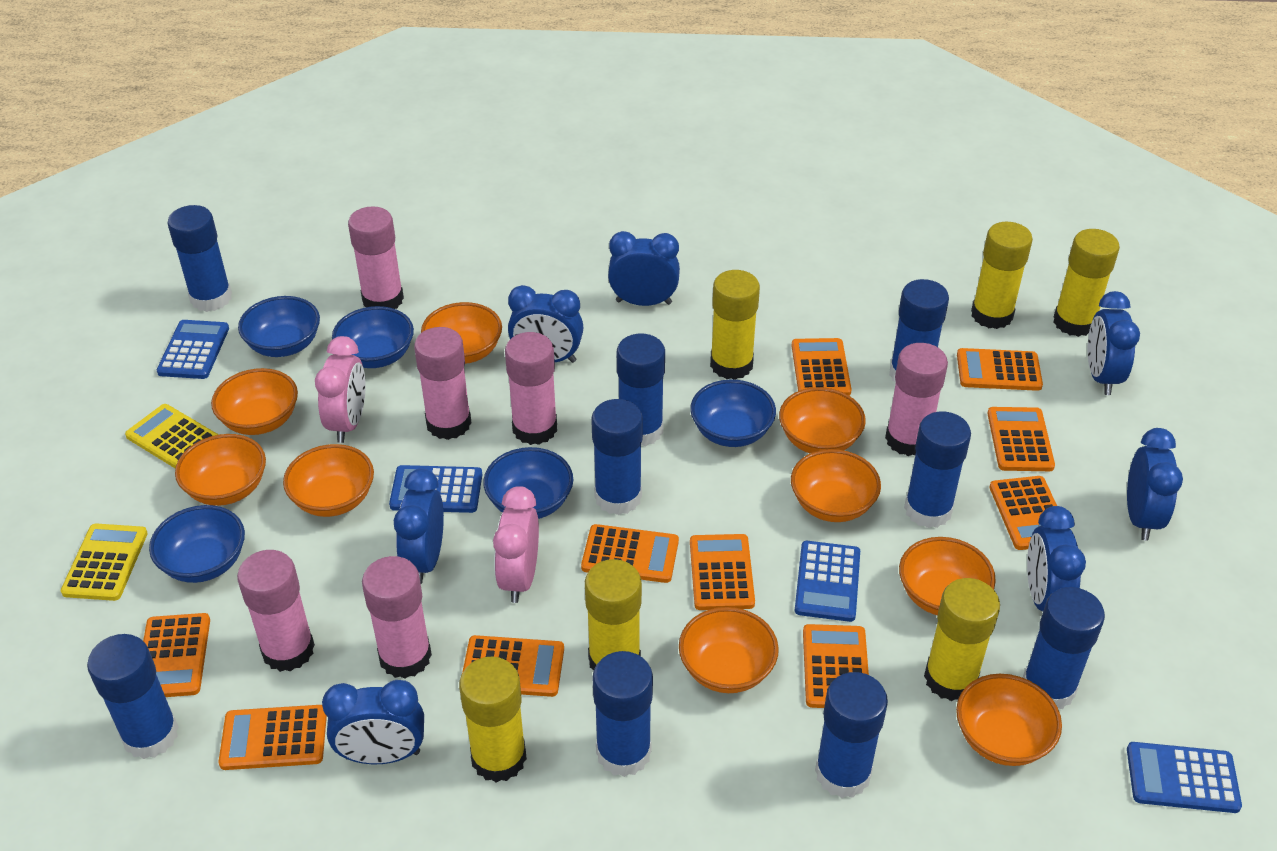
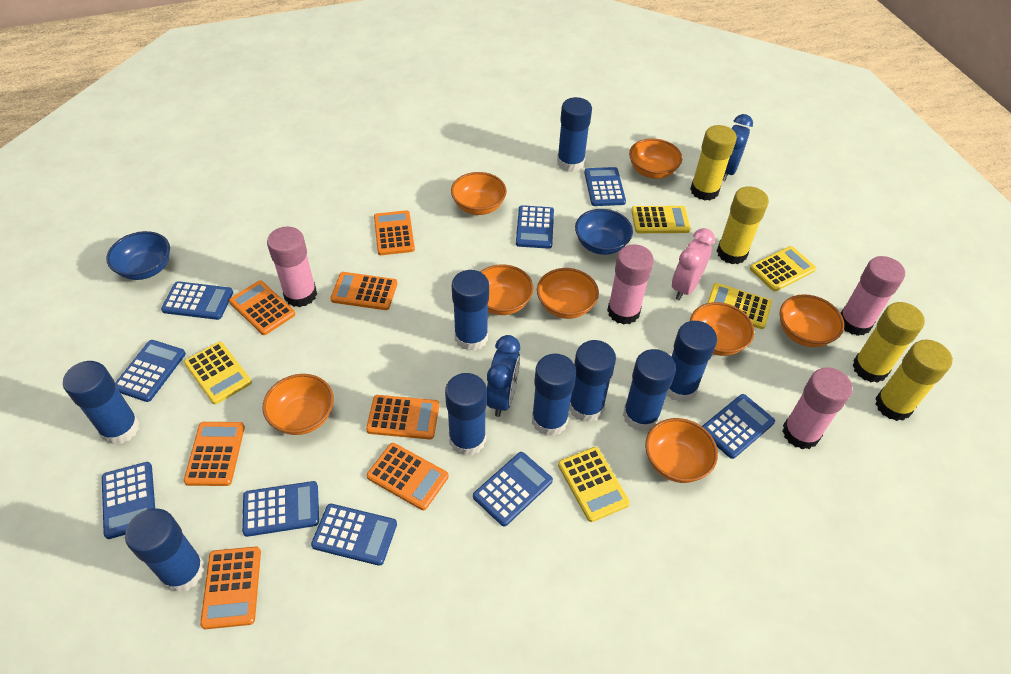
blue bowl: 5 -> 2
blue calculator: 4 -> 9
blue clock: 7 -> 2
orange bowl: 9 -> 8
orange calculator: 10 -> 7
pink clock: 2 -> 1
pink glue stick: 6 -> 4
yellow calculator: 2 -> 5
yellow glue stick: 6 -> 4

